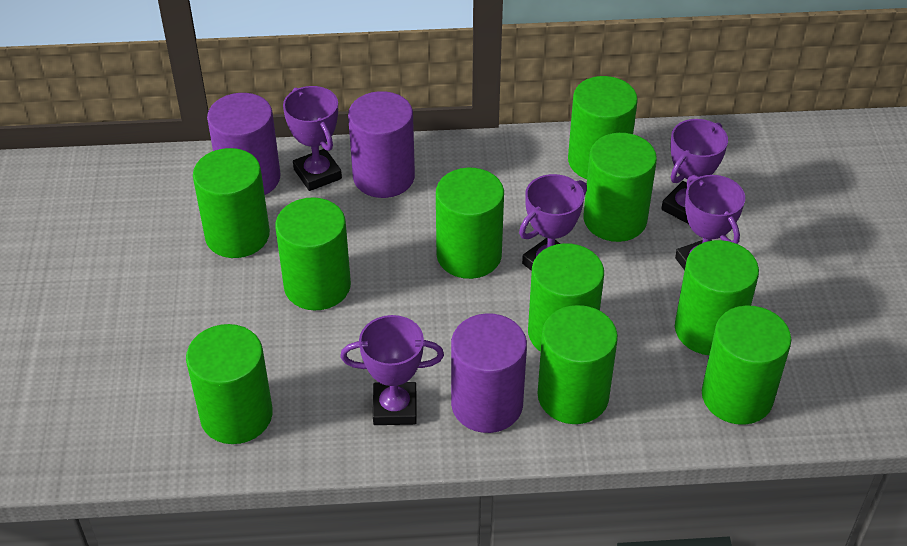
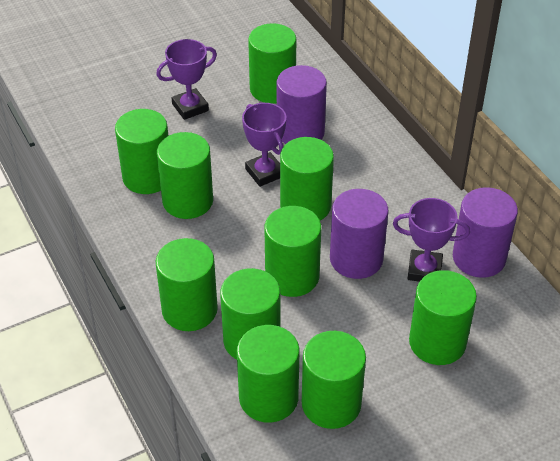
purple trophy: 5 -> 3

